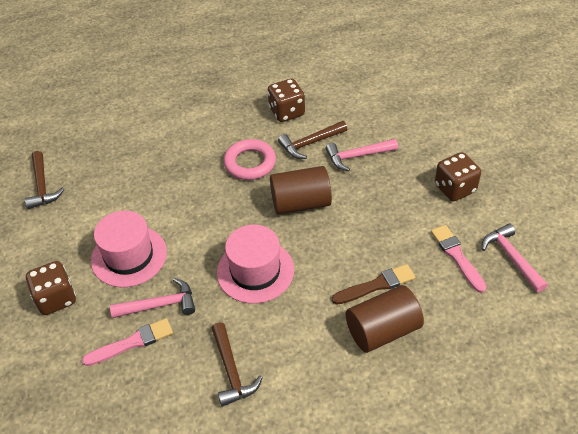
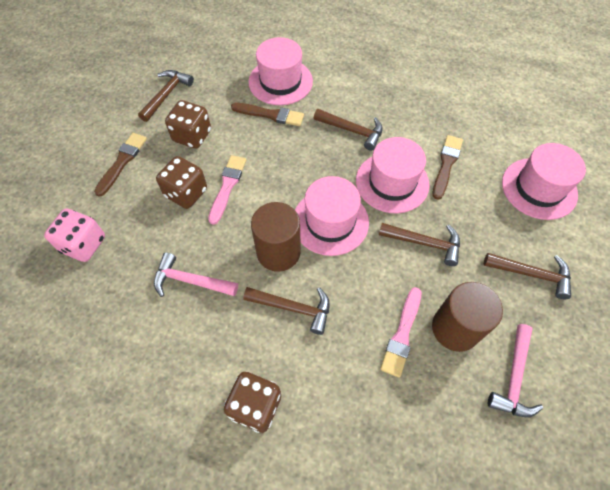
brown brush: 1 -> 3
brown hammer: 3 -> 5
pink dice: 0 -> 1
pink hammer: 3 -> 2
pink hat: 2 -> 4
pink ring: 1 -> 0

